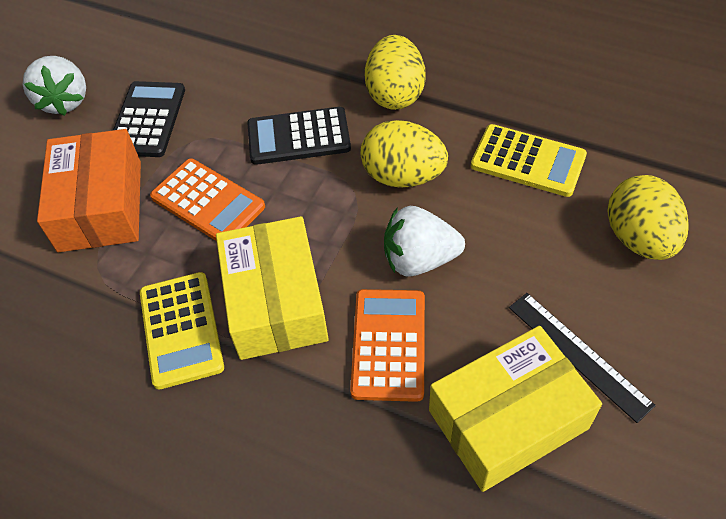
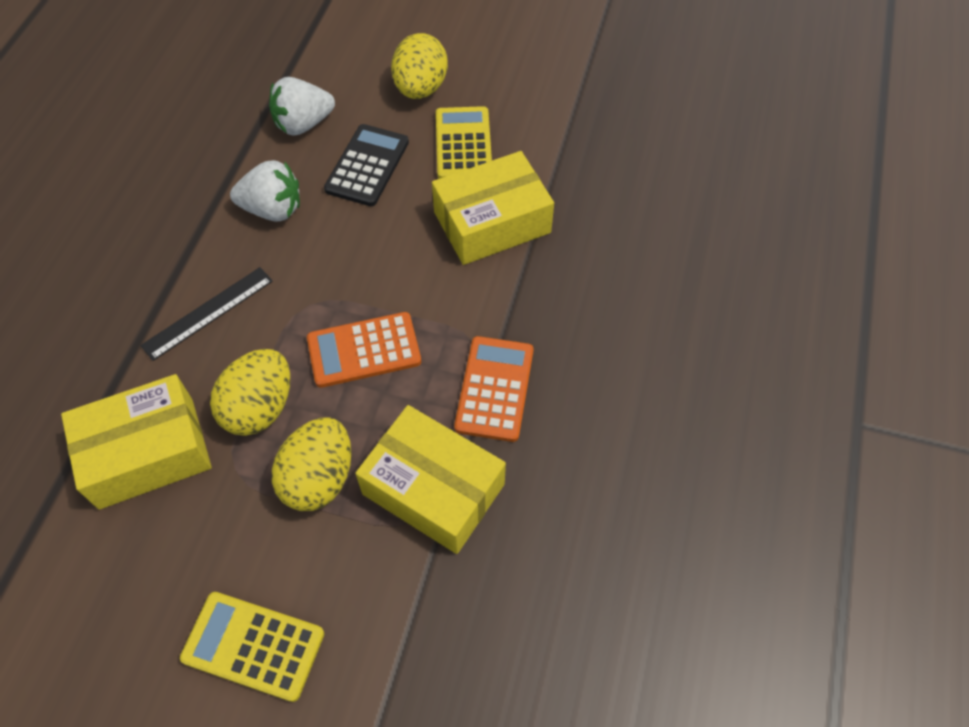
black calculator: 2 -> 1
orange box: 1 -> 0
yellow box: 2 -> 3

